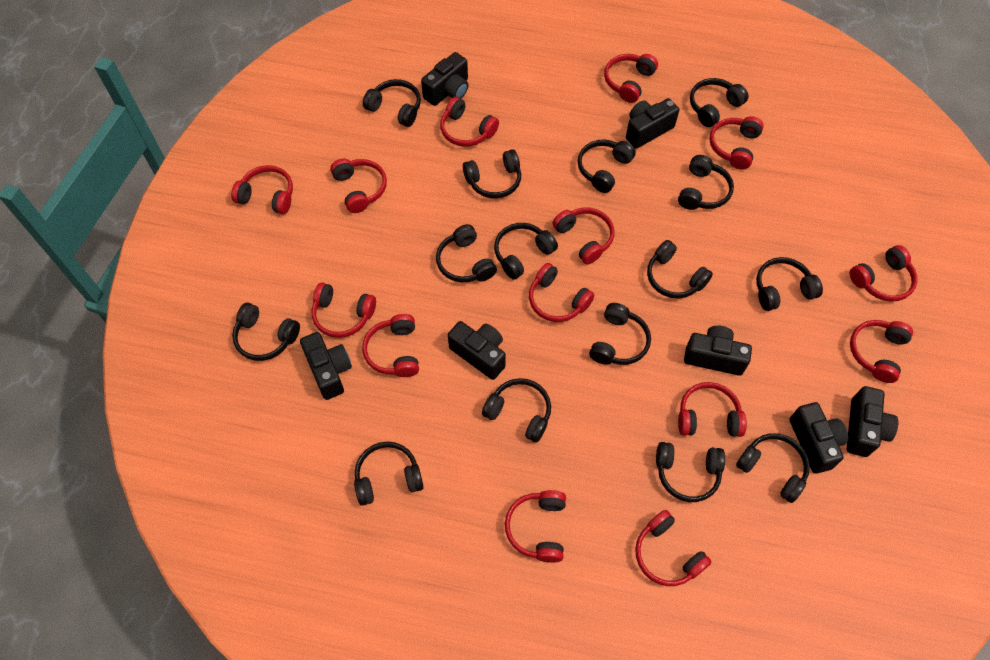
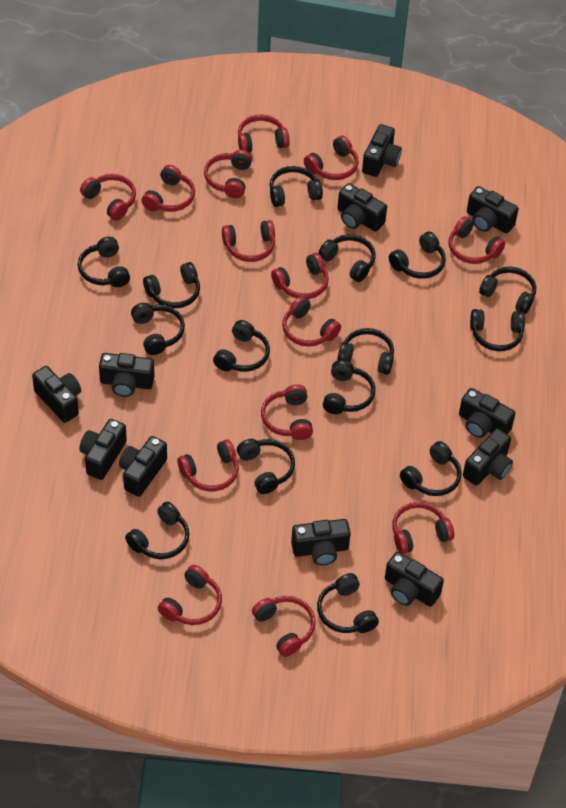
black camera: 7 -> 11

